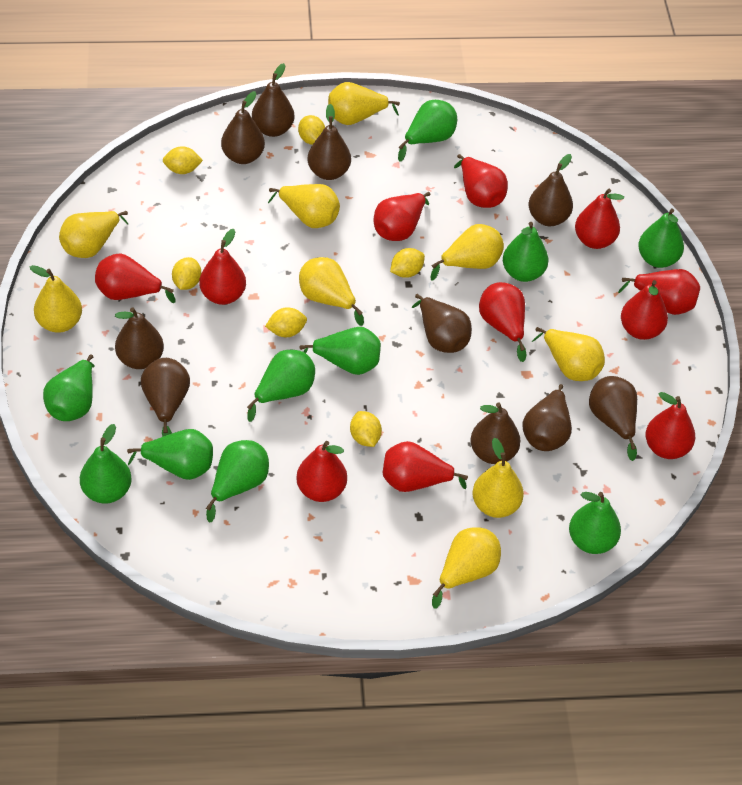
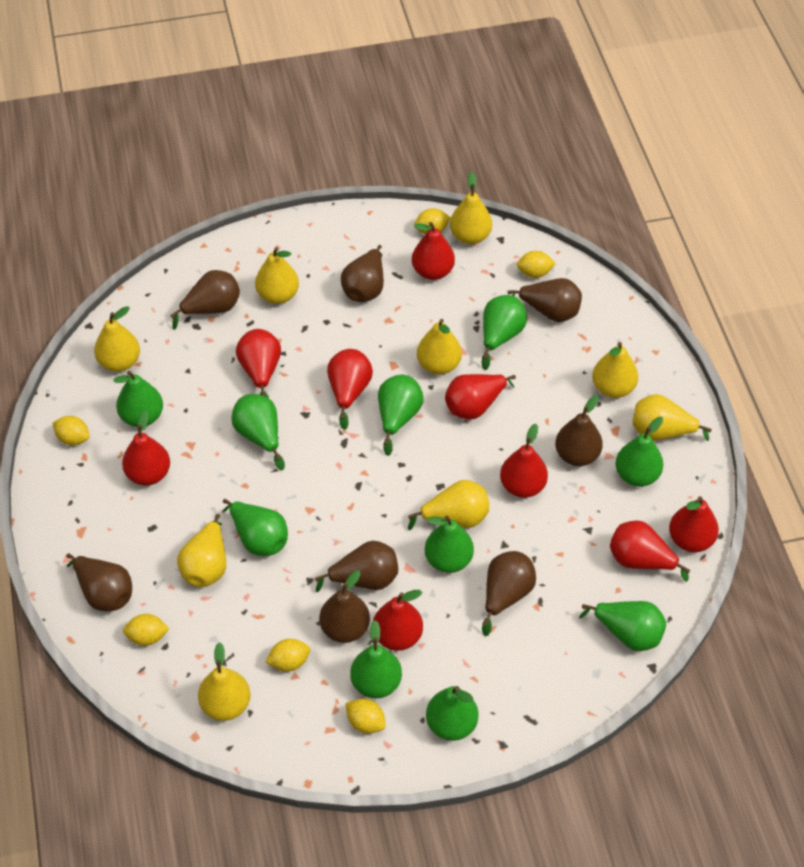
brown pear: 10 -> 8
red pear: 11 -> 9

